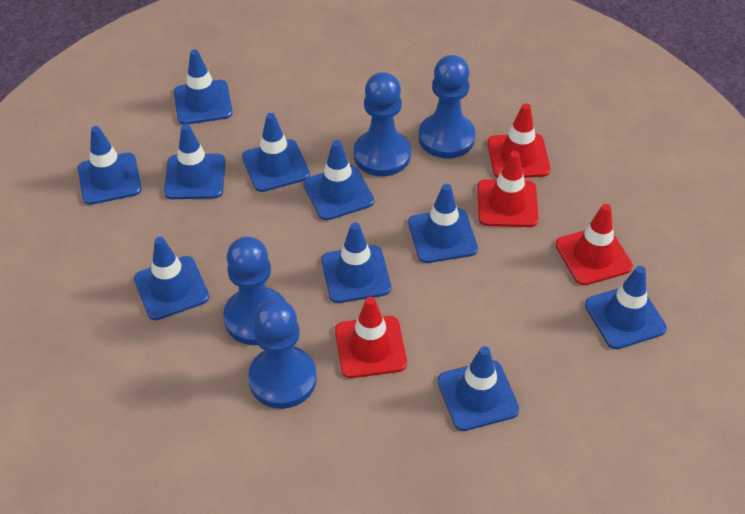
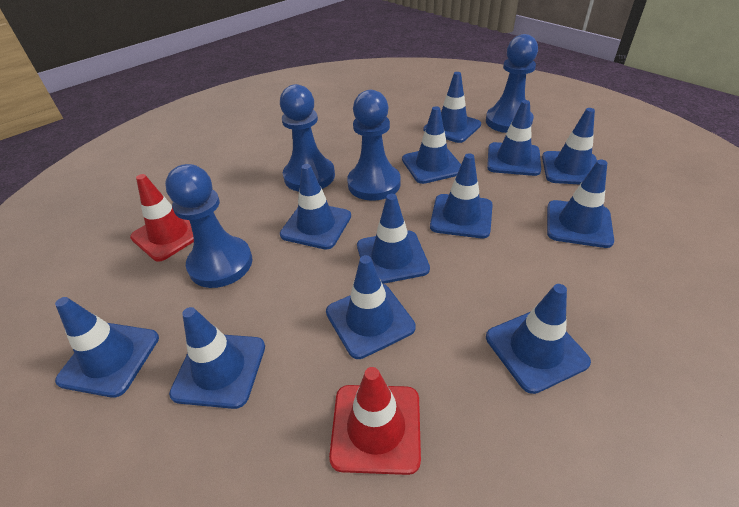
blue traffic cone: 10 -> 12
red traffic cone: 4 -> 2

